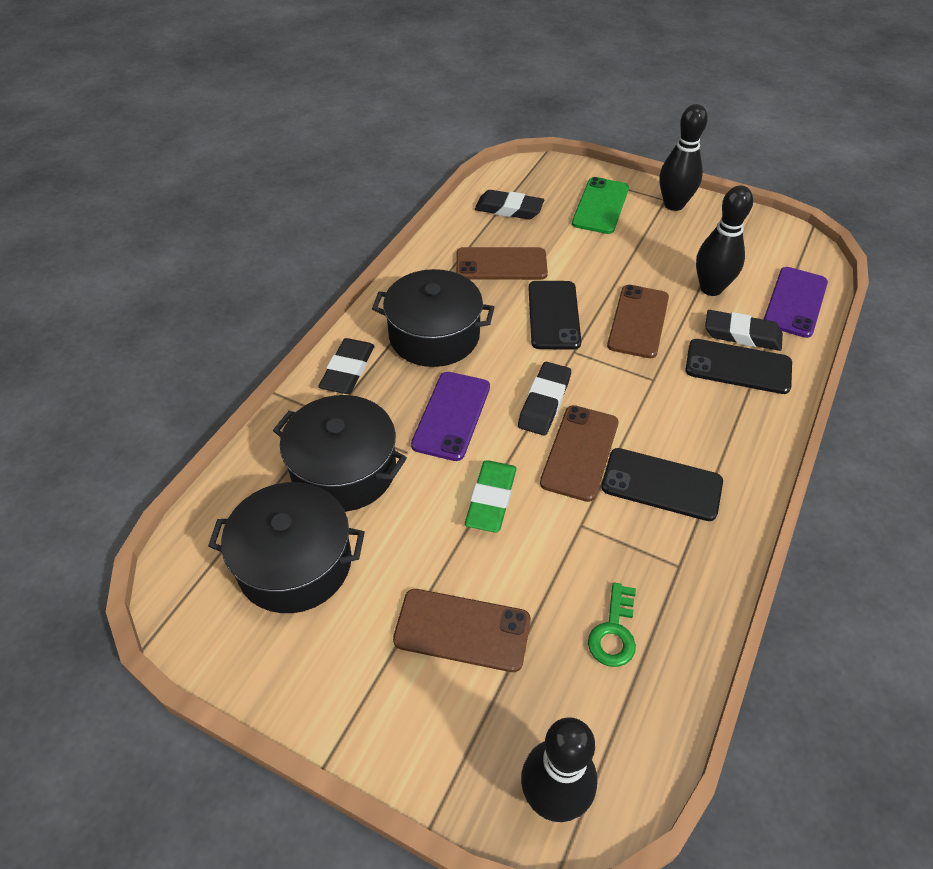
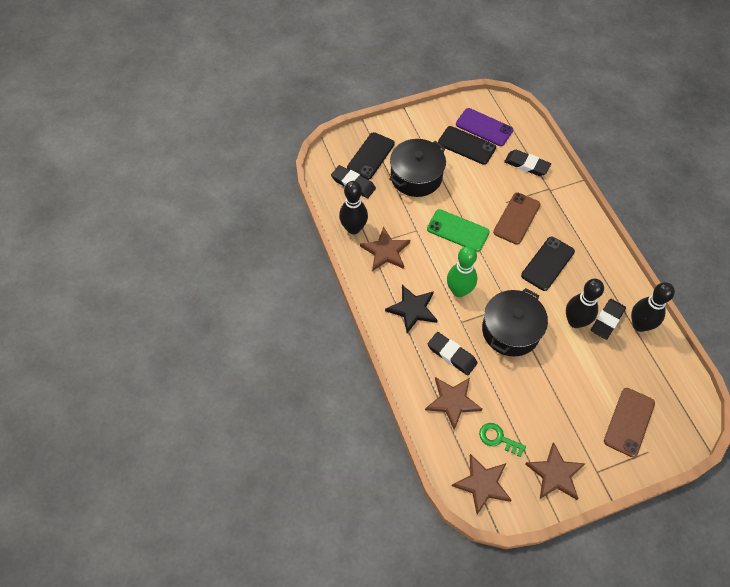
black pot: 3 -> 2
black star: 0 -> 1
brown phone: 4 -> 2
brown star: 0 -> 4
green bowling pin: 0 -> 1
green eraser: 1 -> 0
purple phone: 2 -> 1

